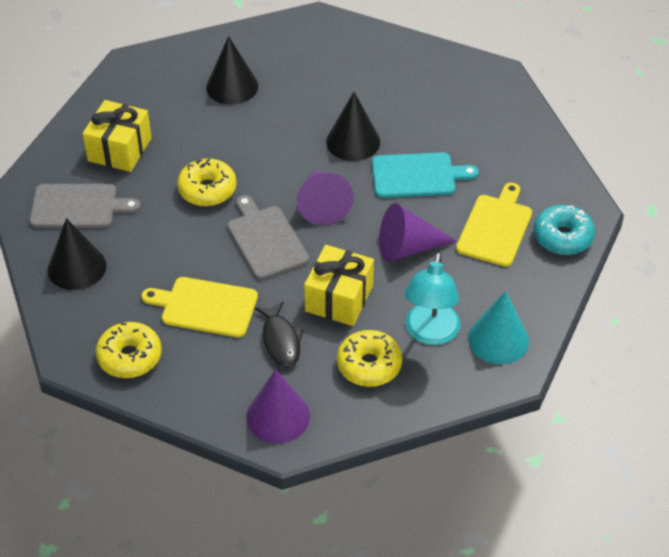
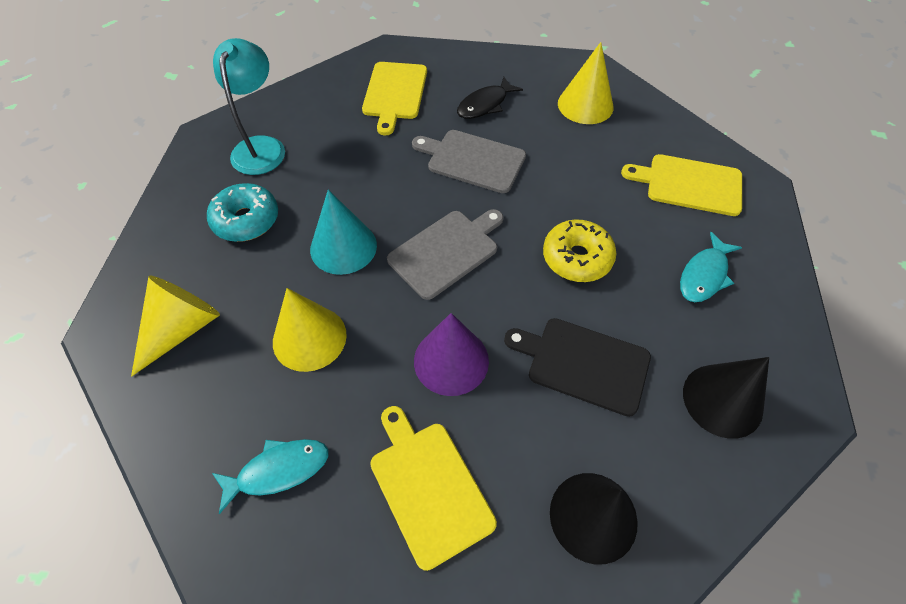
black cone: 3 -> 2
black cutting board: 0 -> 1
purple cone: 3 -> 1
turquoise cutting board: 1 -> 0
turquoise fish: 0 -> 2
yellow cone: 0 -> 3
yellow cutting board: 2 -> 3
yellow donut: 3 -> 1
yellow gift: 2 -> 0

